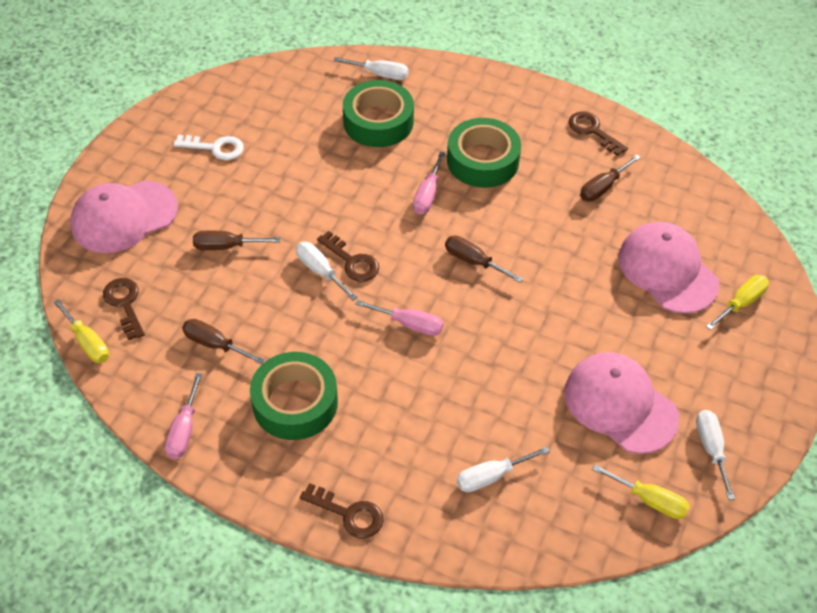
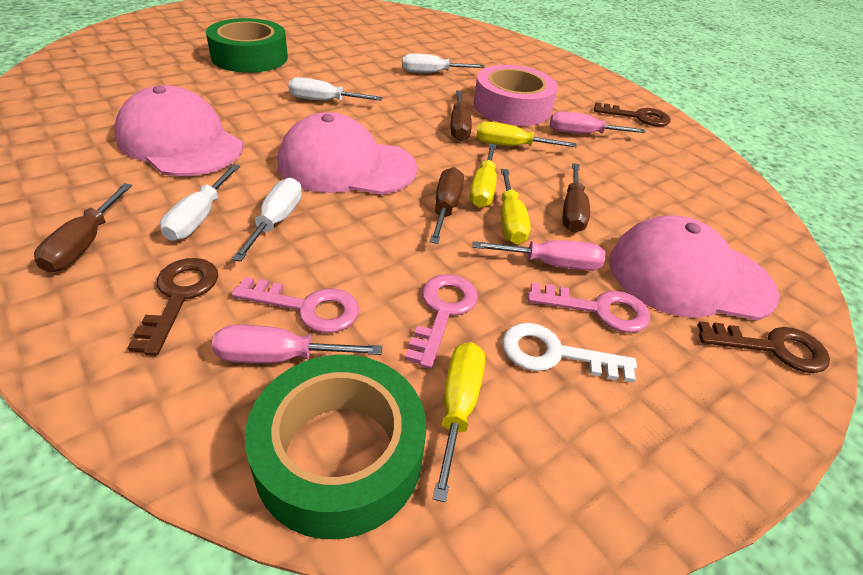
brown key: 4 -> 3
green tape: 3 -> 2
pink key: 0 -> 3
pink tape: 0 -> 1
yellow screwdriver: 3 -> 4

